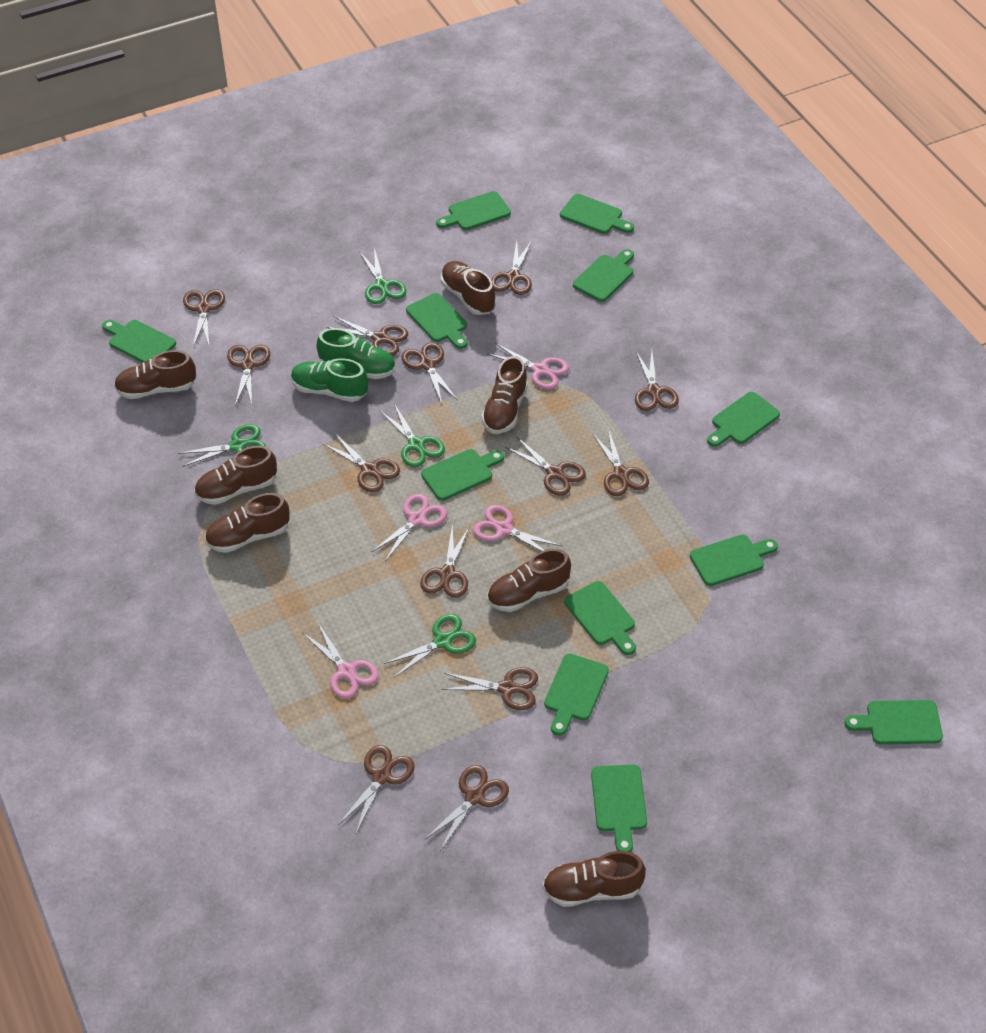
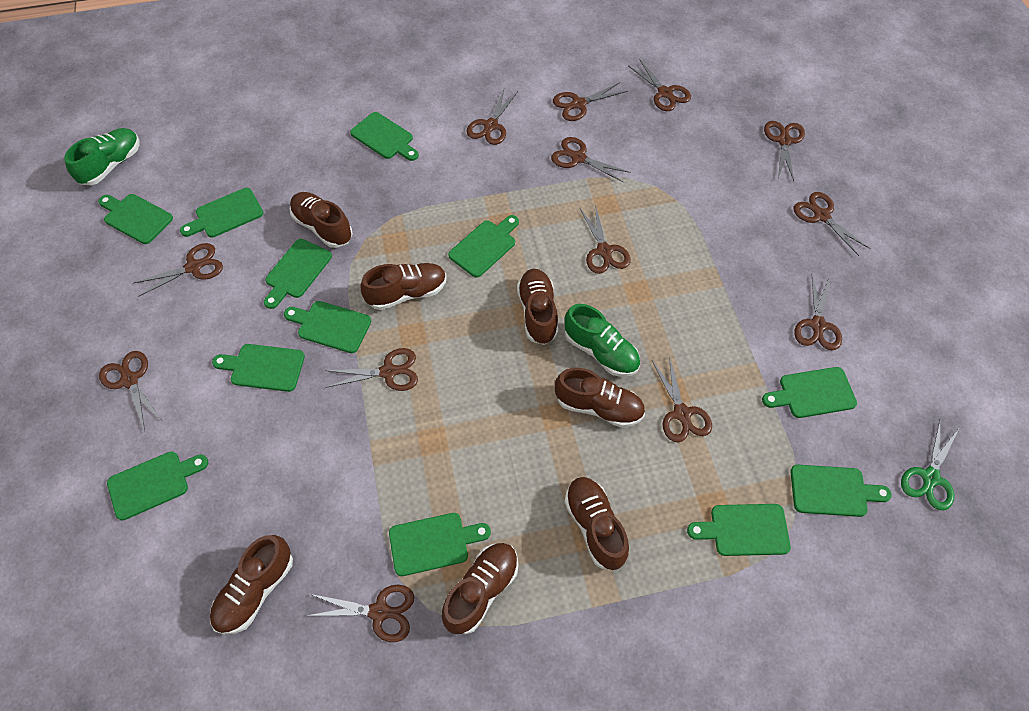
green scissors: 4 -> 1
pink scissors: 4 -> 0

